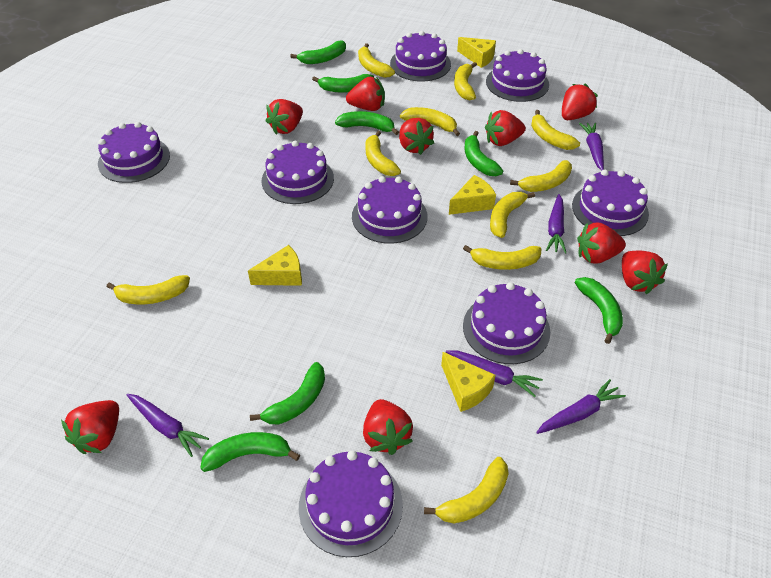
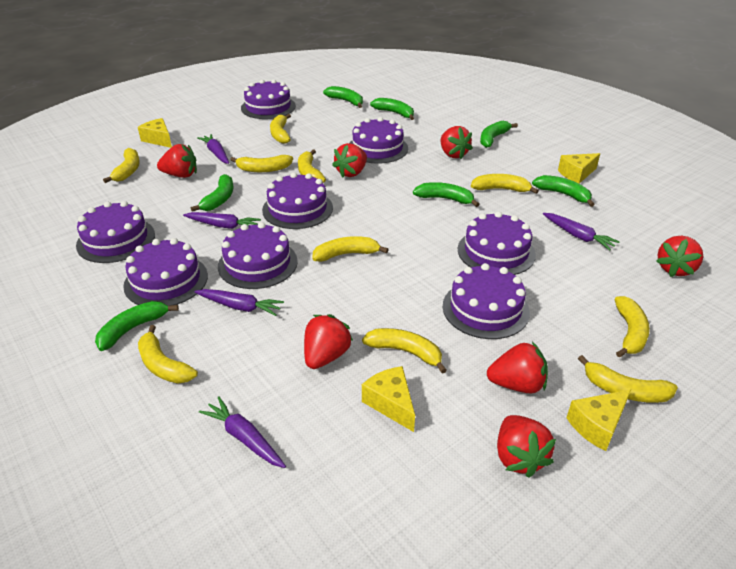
red strawberry: 9 -> 7

